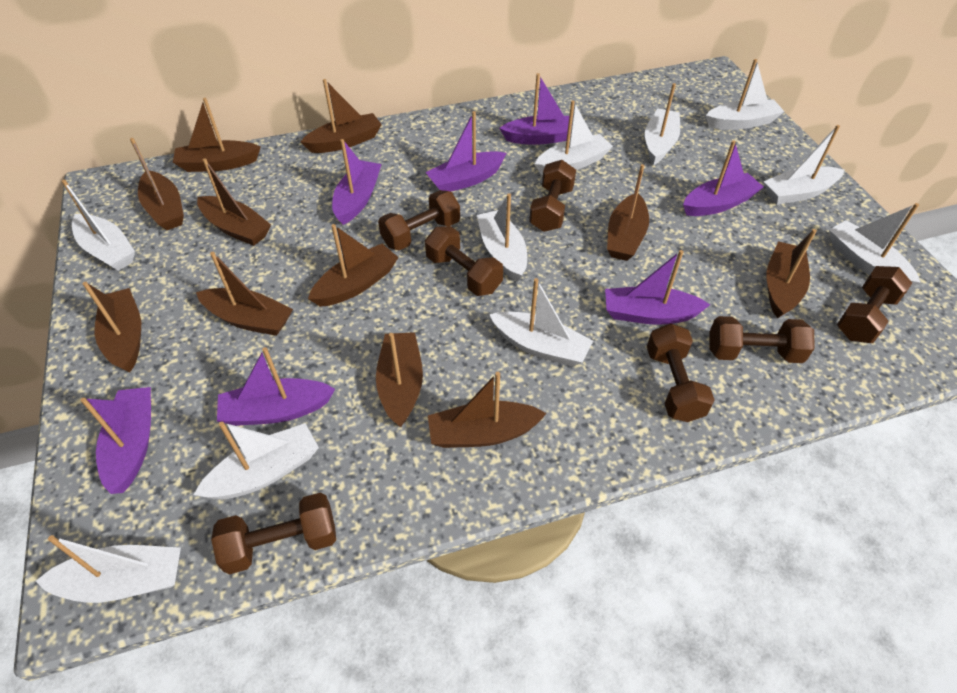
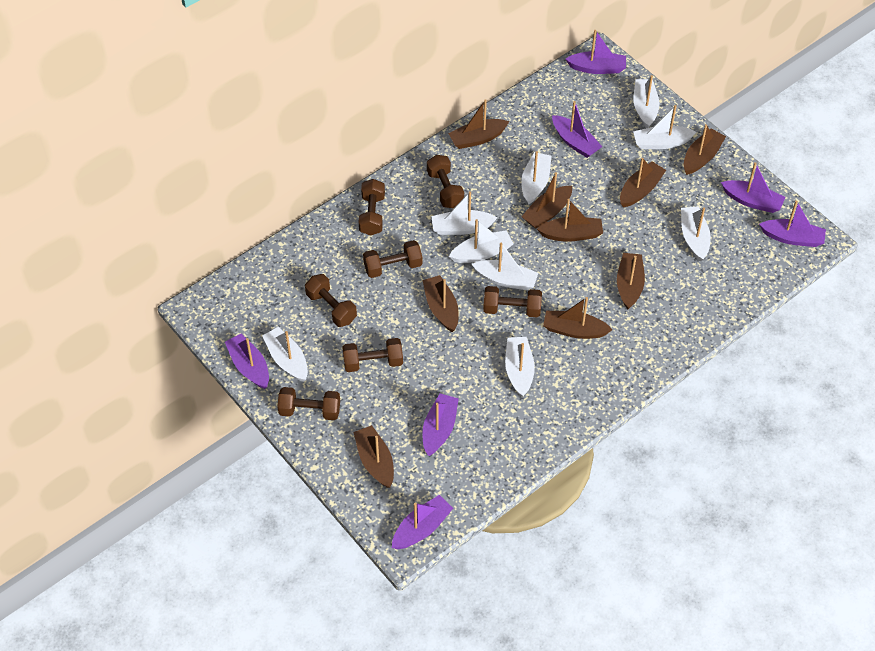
brown boat: 11 -> 9
white boat: 10 -> 9

